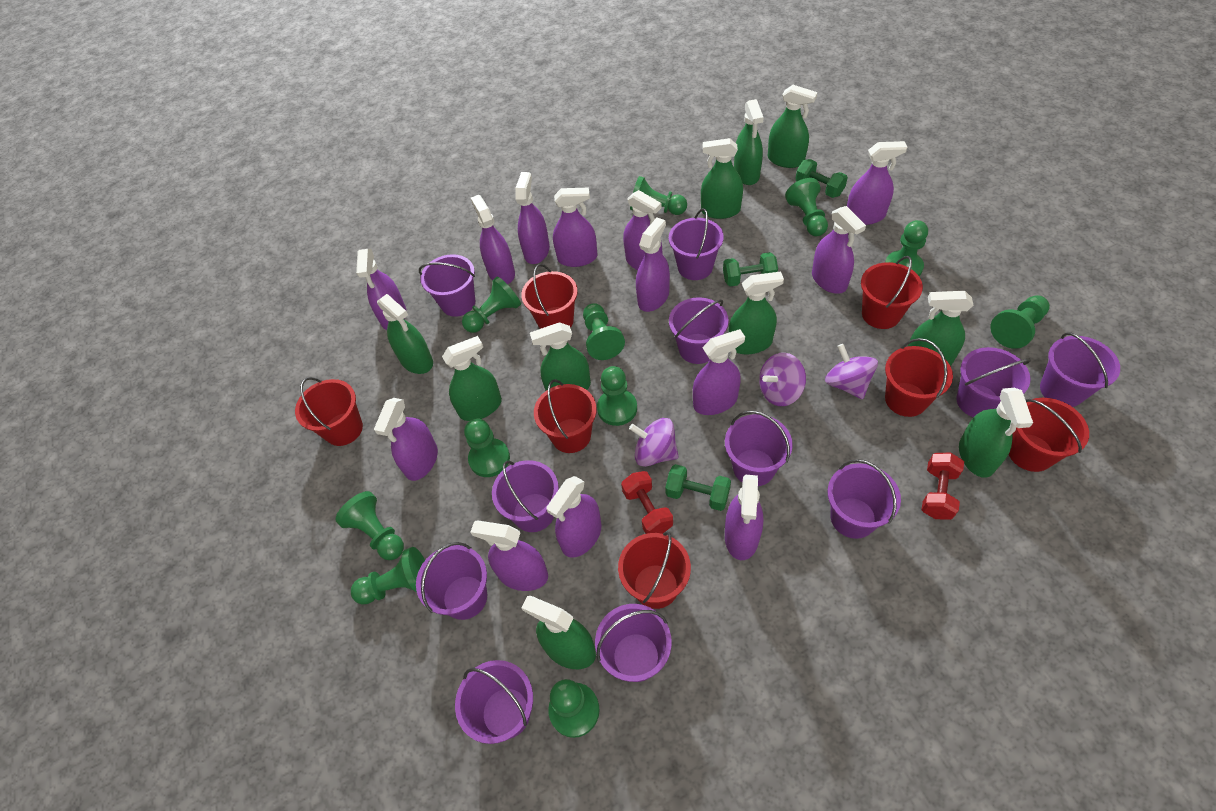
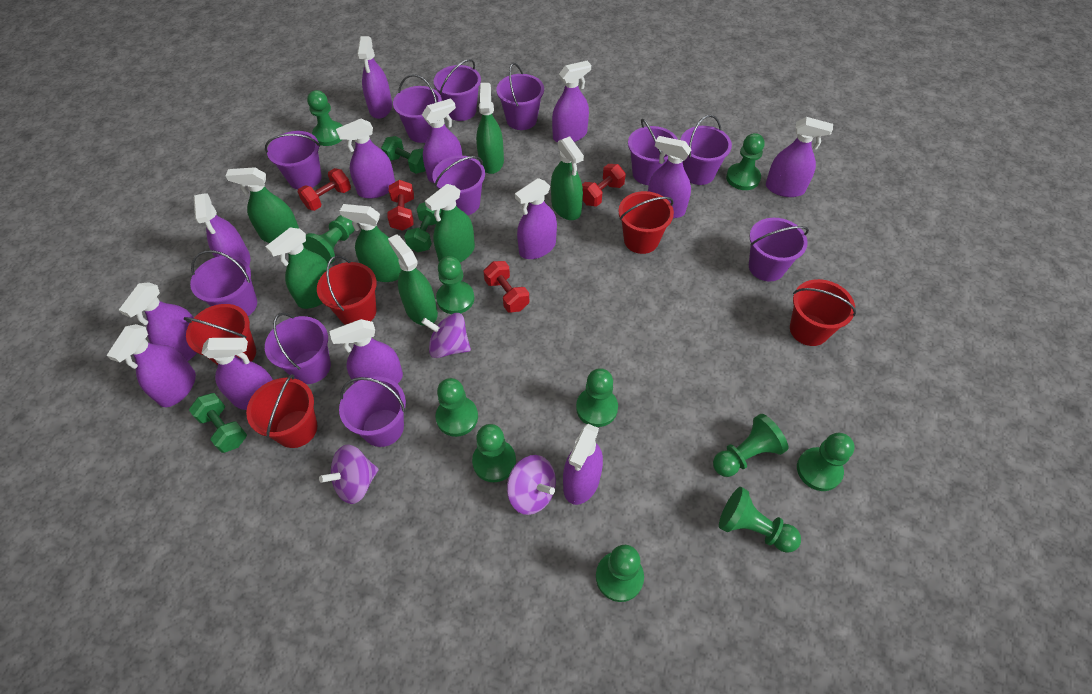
green spray bottle: 10 -> 7
red bucket: 7 -> 5
red dumbbell: 2 -> 4

